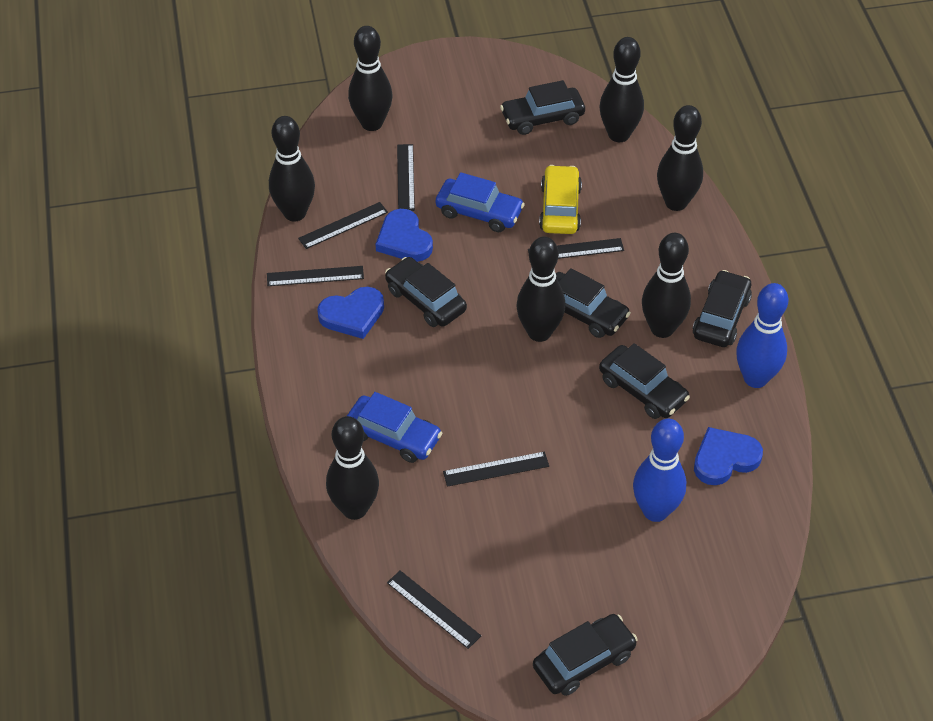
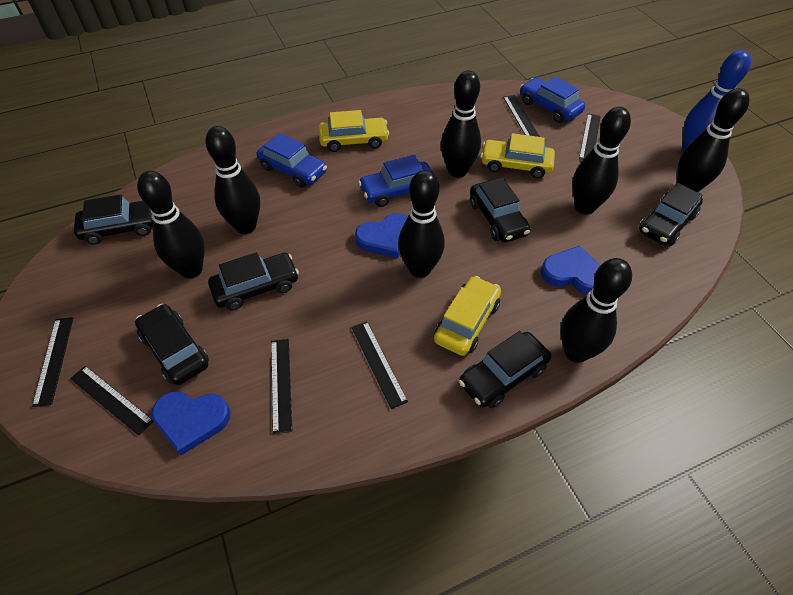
blue bowling pin: 2 -> 1
blue car: 2 -> 3
yellow car: 1 -> 3

